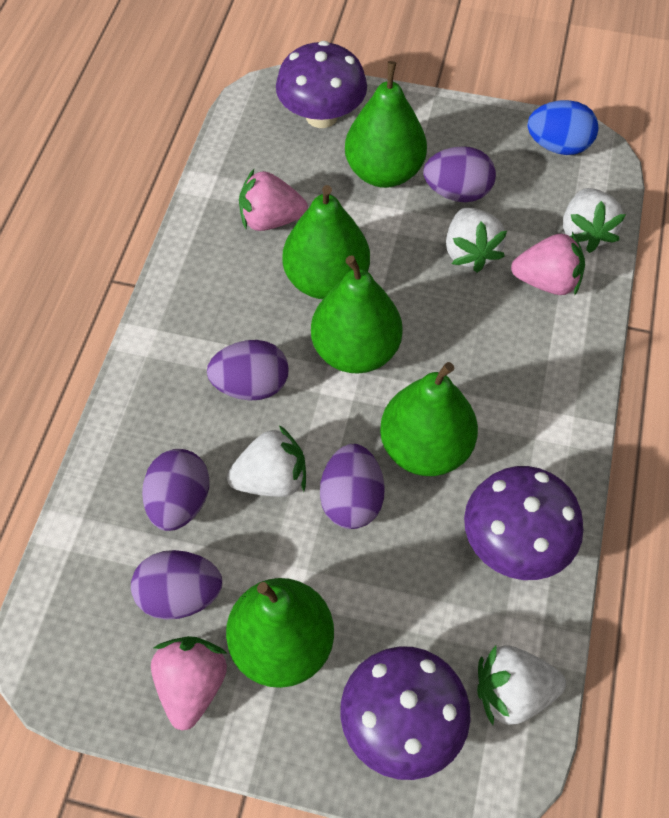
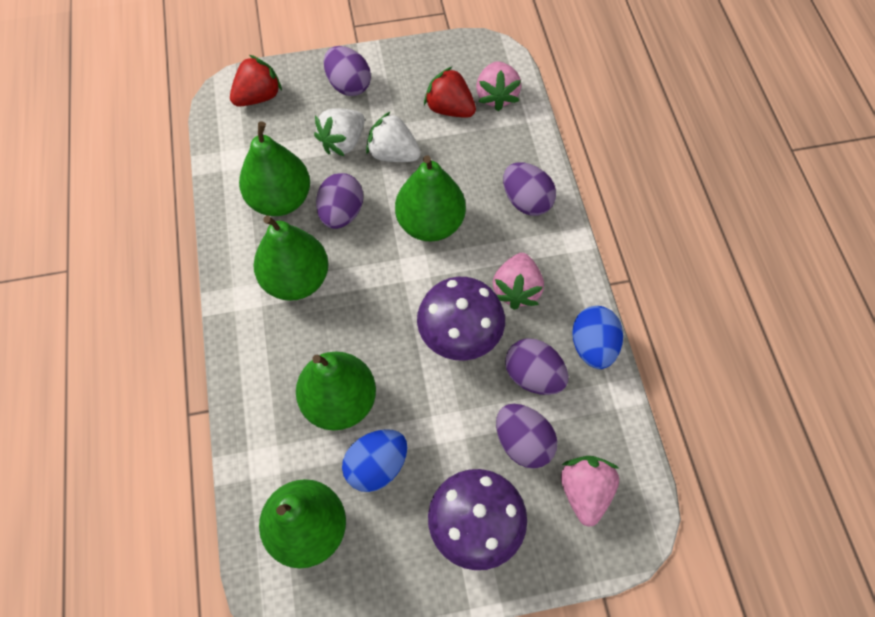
blue egg: 1 -> 2
purple mushroom: 3 -> 2
red strawberry: 0 -> 2
white strawberry: 4 -> 2

